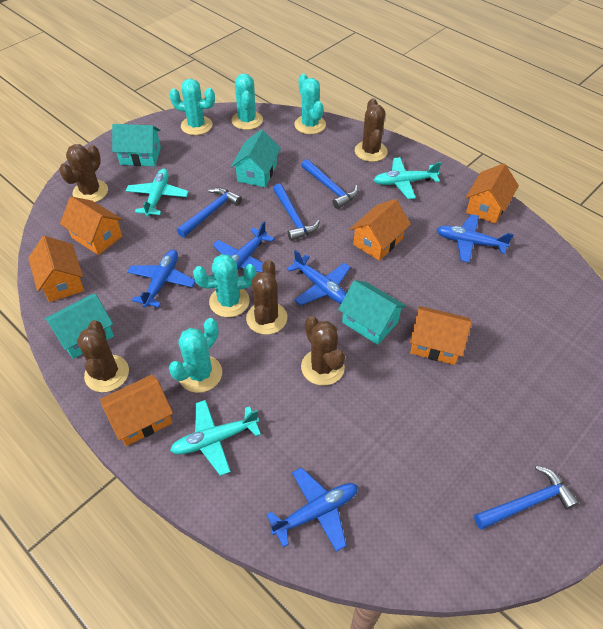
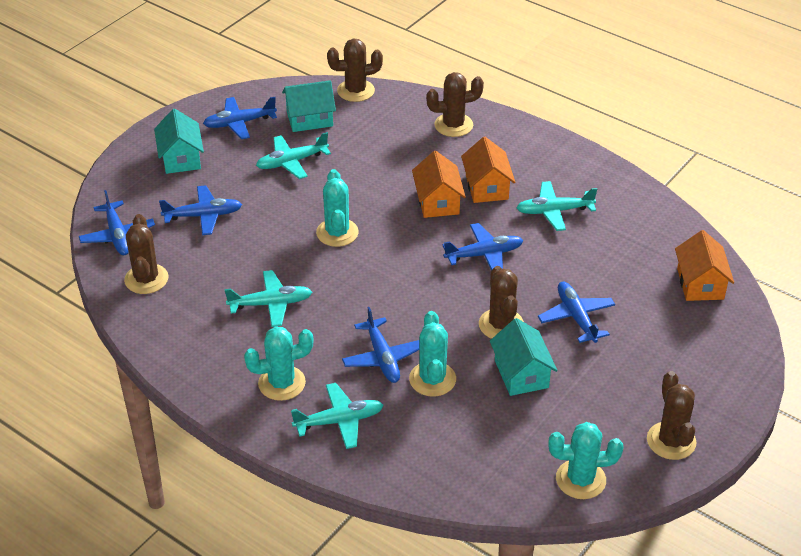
blue hammer: 4 -> 0
blue plane: 5 -> 6
orange house: 6 -> 3
turquoise cactus: 5 -> 4
turquoise house: 4 -> 3
turquoise plane: 3 -> 4

